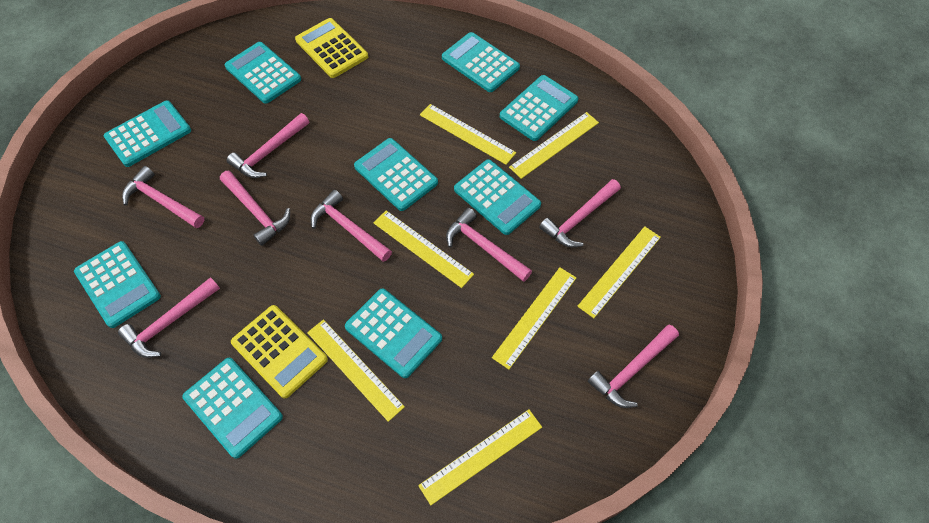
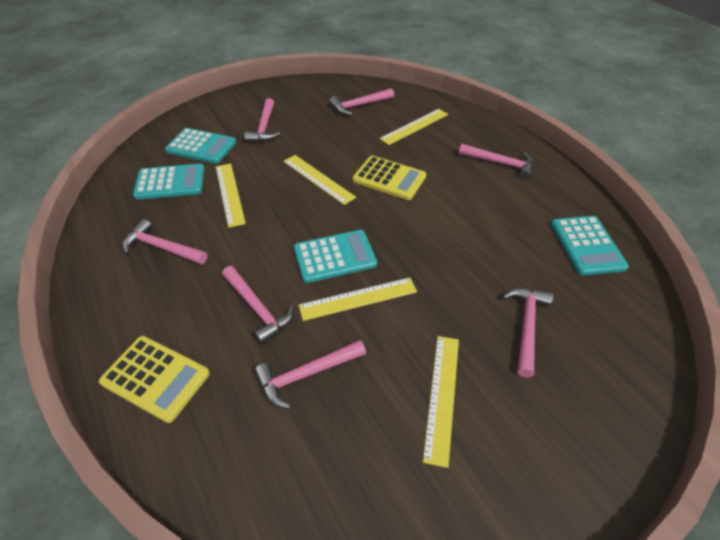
pink hammer: 8 -> 7
turquoise calculator: 9 -> 4
yellow ruler: 7 -> 5

